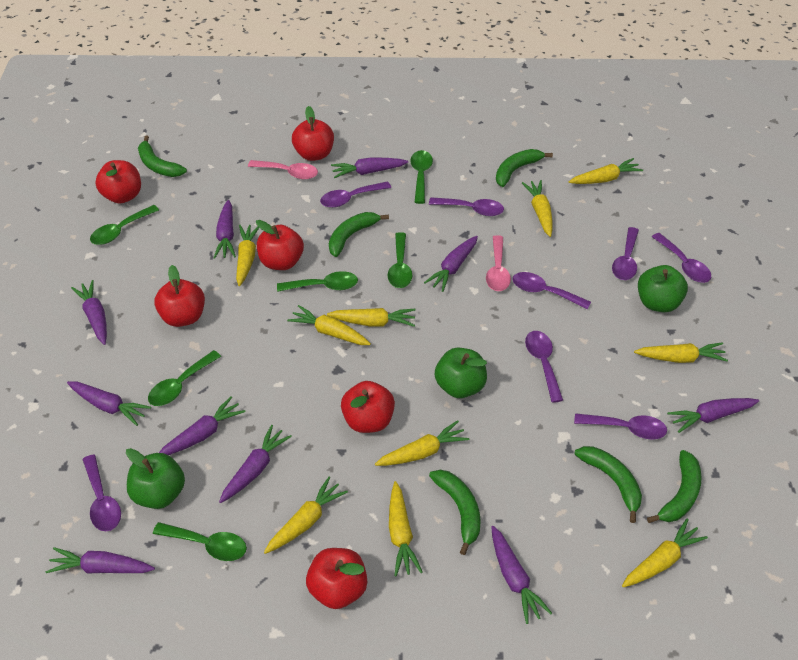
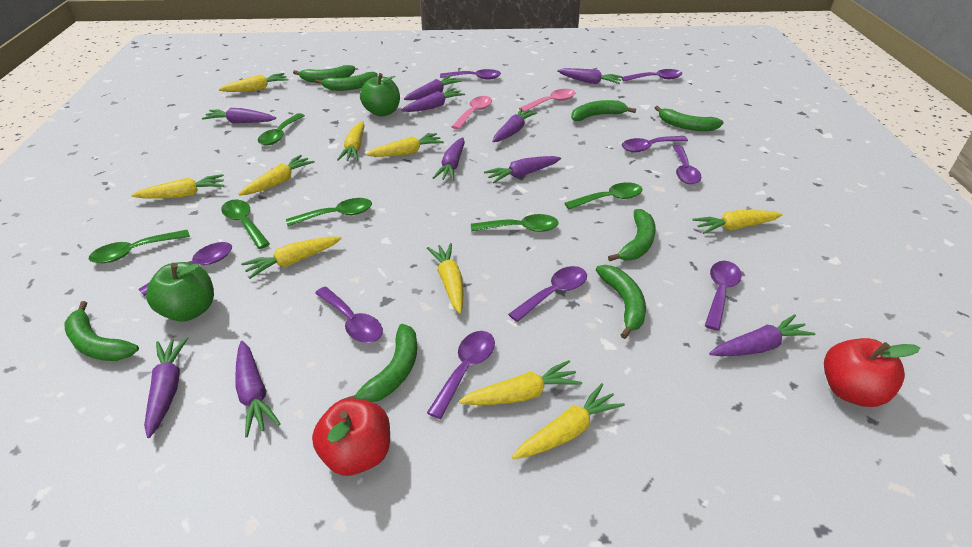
green apple: 3 -> 2
green banana: 6 -> 8
purple spoon: 8 -> 9
red apple: 6 -> 2

